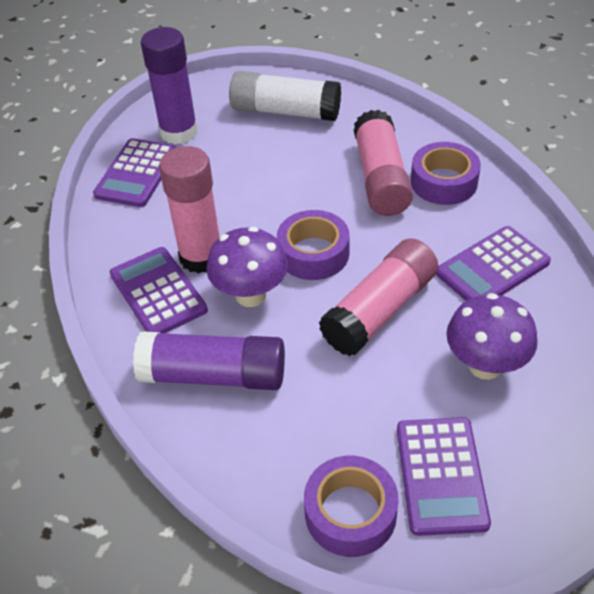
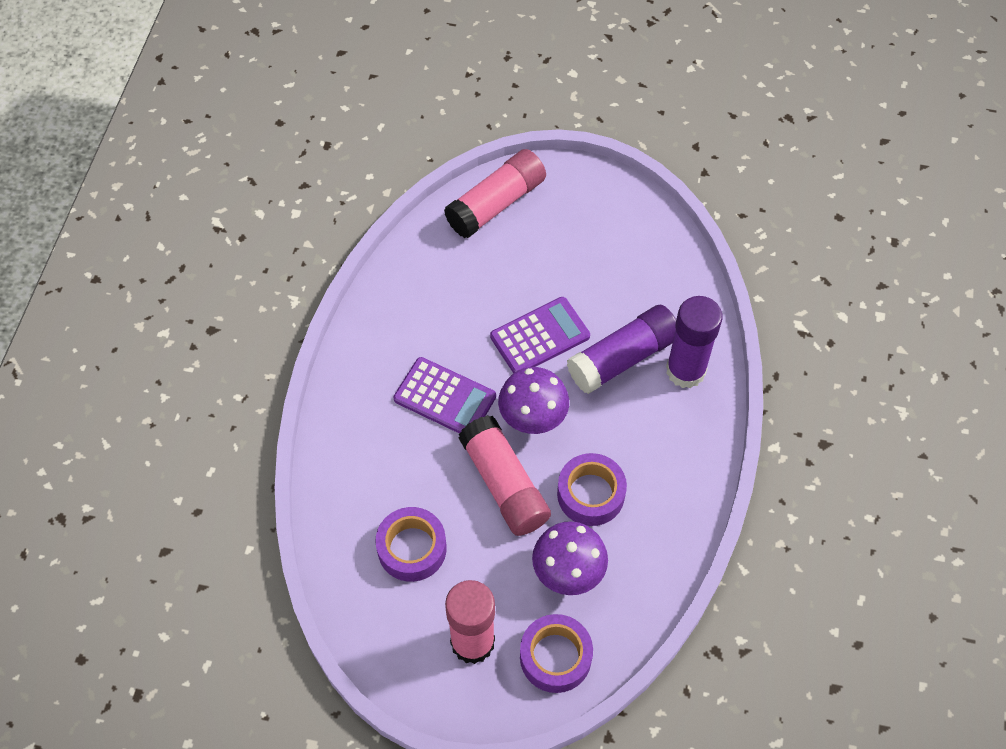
purple calculator: 4 -> 2
white glue stick: 1 -> 0

